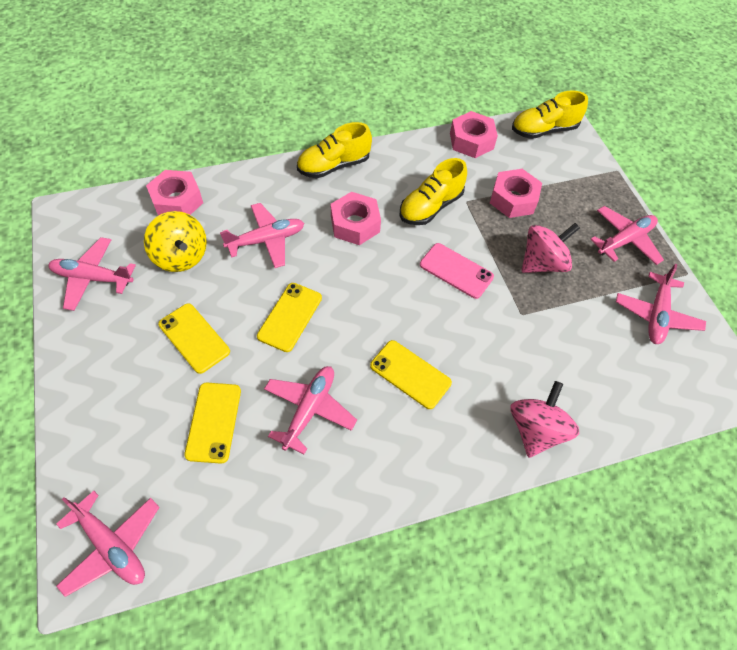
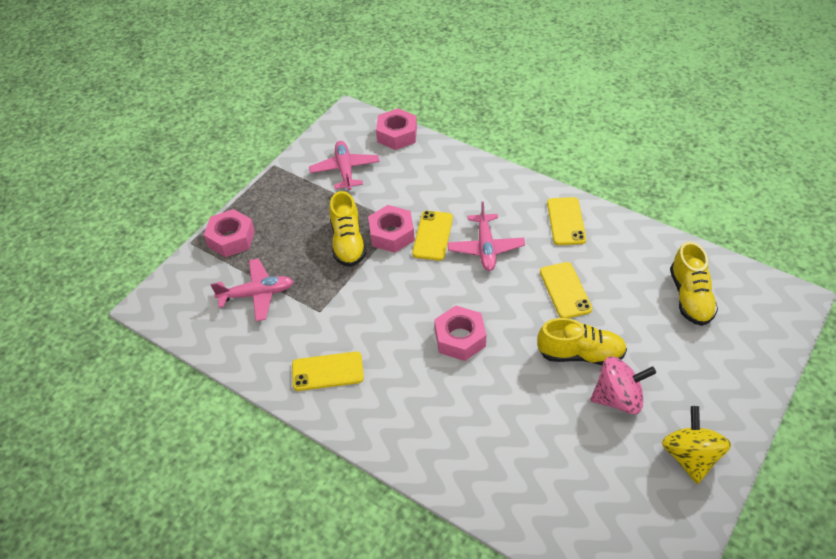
pink phone: 1 -> 0
pink plane: 6 -> 3
pink spinning top: 2 -> 1

